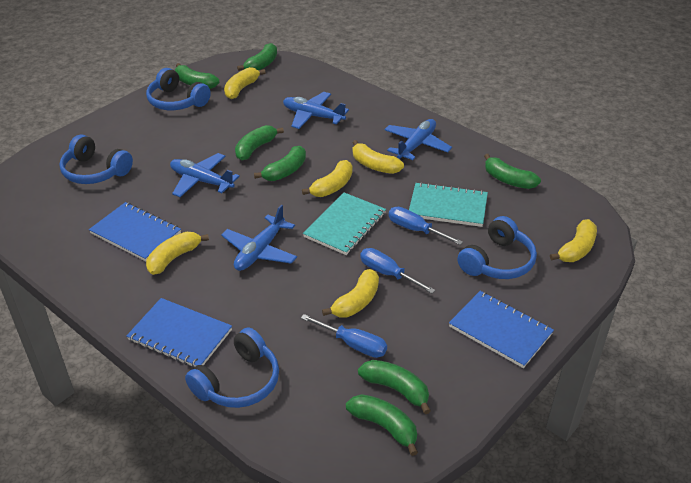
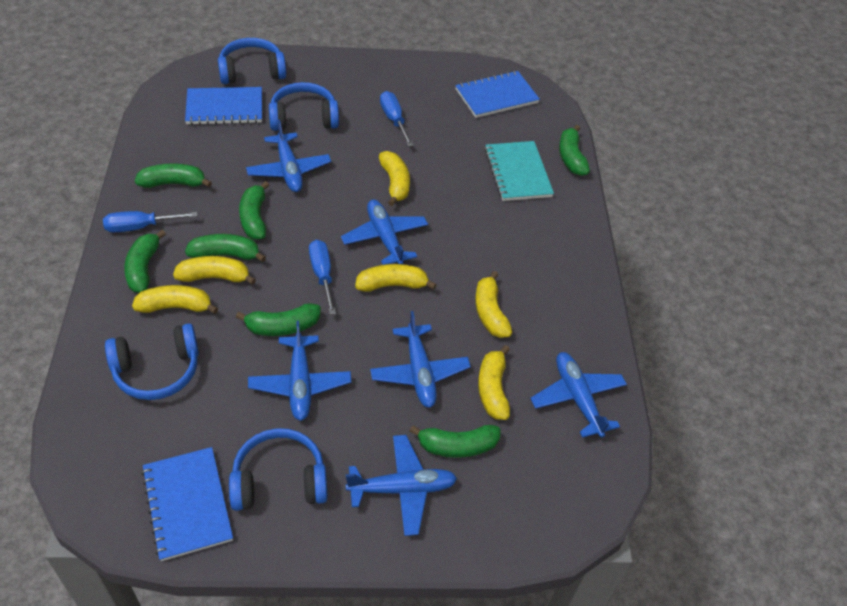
blue plane: 4 -> 6
turquoise notebook: 2 -> 1

